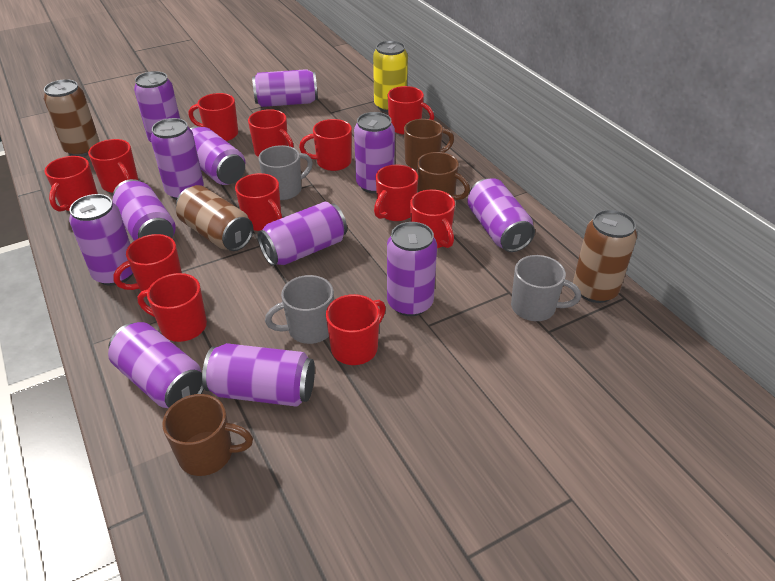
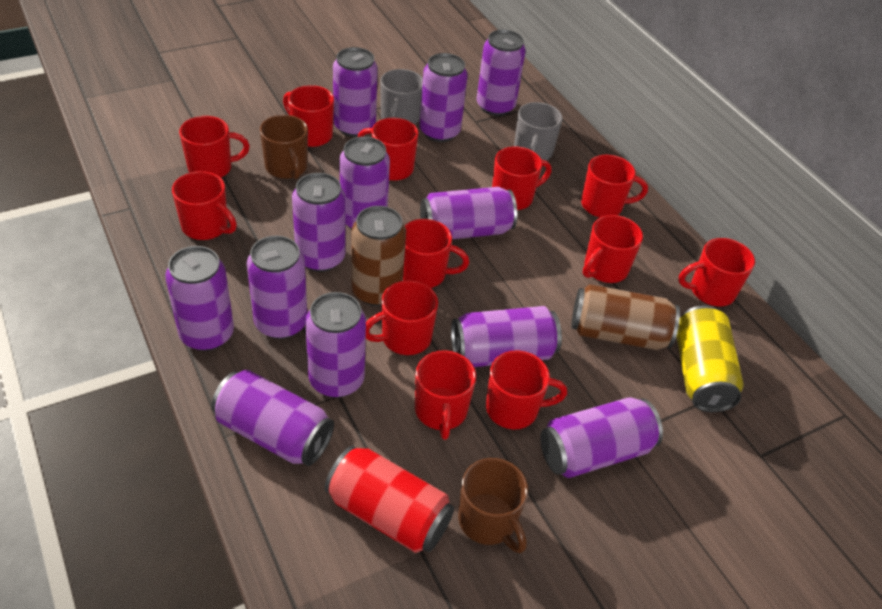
brown can: 3 -> 2
brown mug: 3 -> 2
grey mug: 3 -> 2
red can: 0 -> 1

